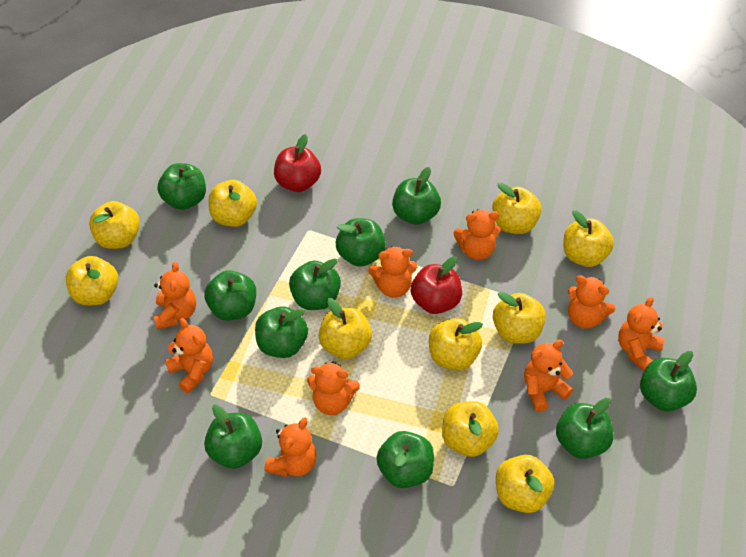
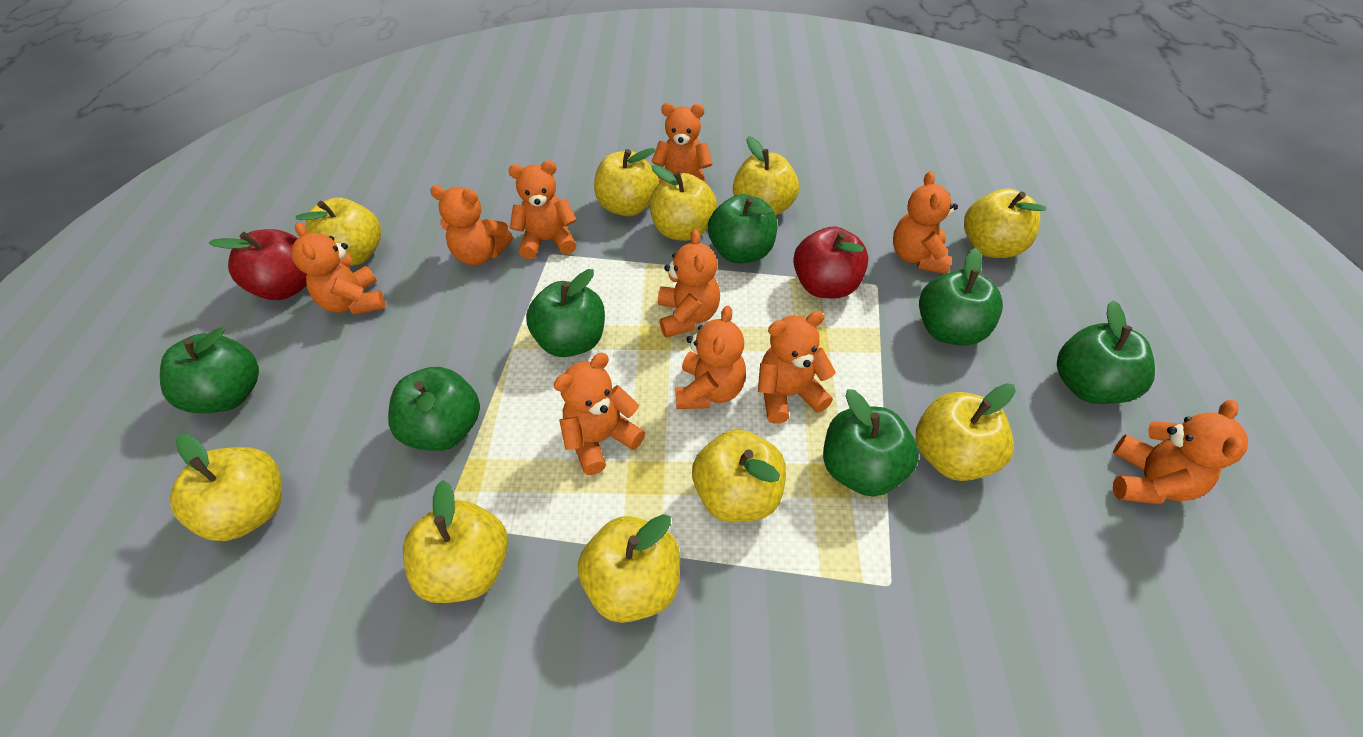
green apple: 10 -> 7
orange teddy bear: 9 -> 10

